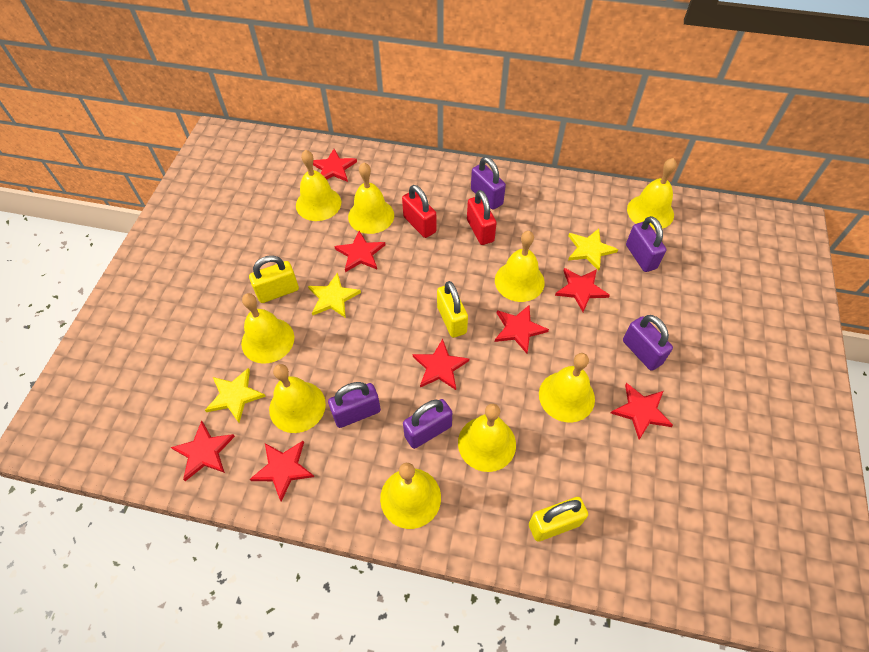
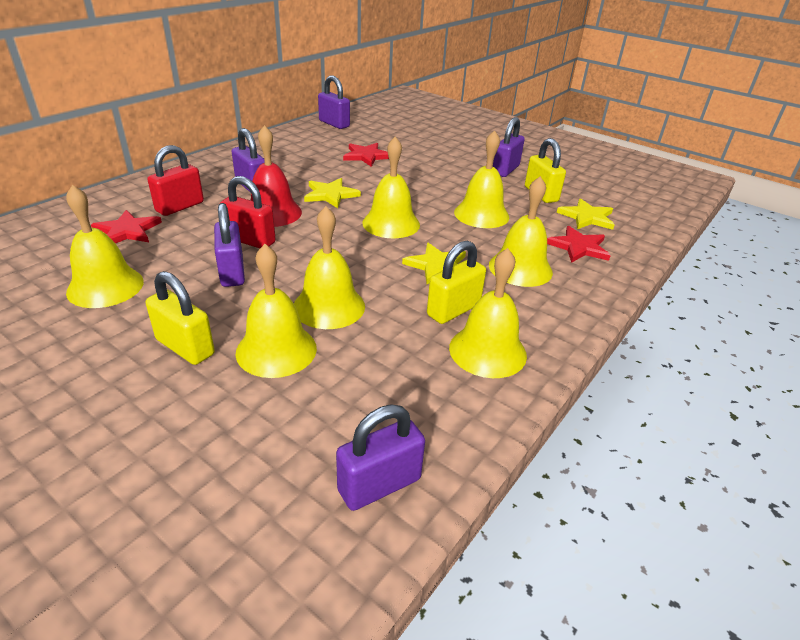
red bell: 0 -> 1
red star: 8 -> 3
yellow bell: 9 -> 7

